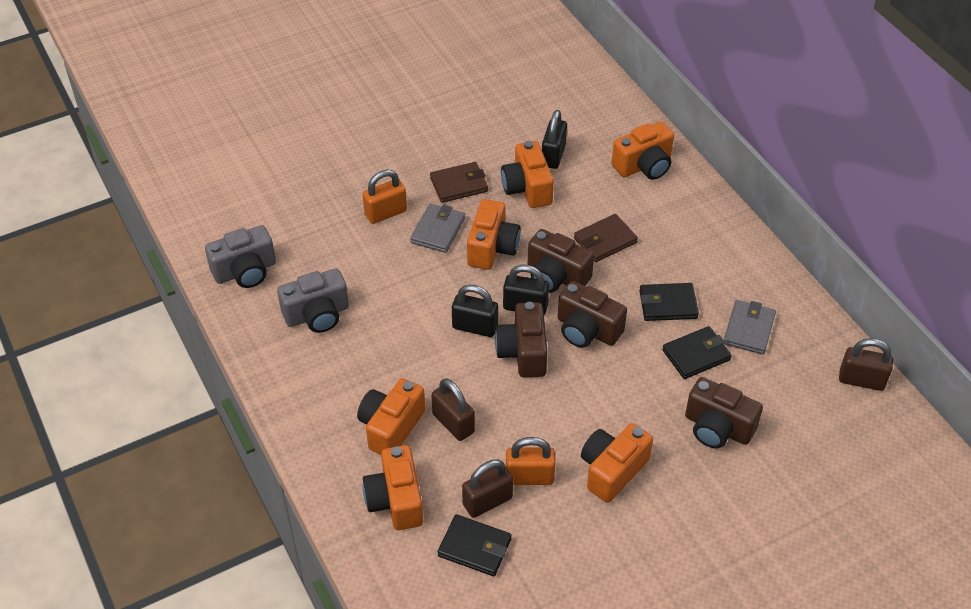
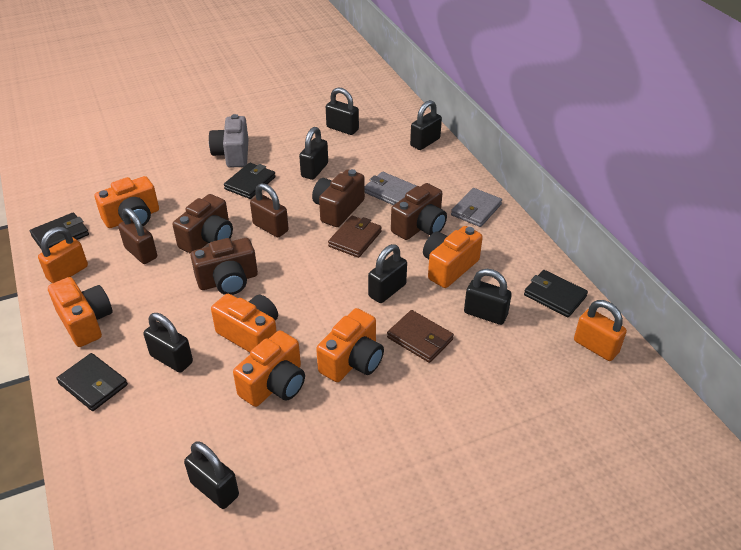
black padlock: 3 -> 7
black wallet: 3 -> 4
brown padlock: 3 -> 2
grey camera: 2 -> 1

